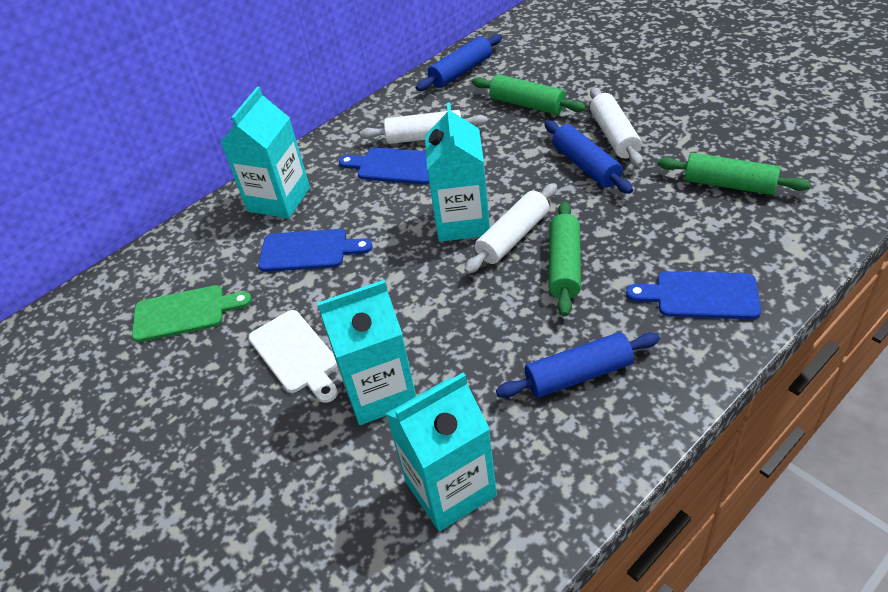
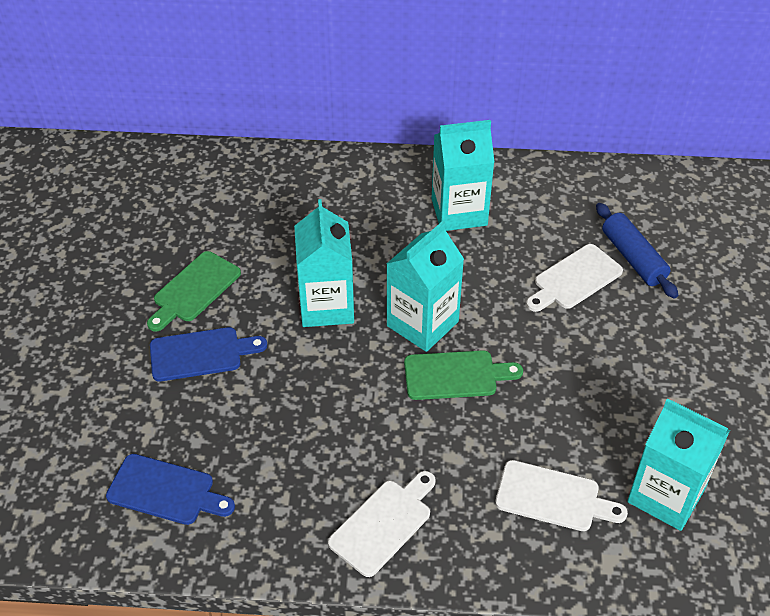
blue cutting board: 3 -> 2
blue rolling pin: 3 -> 1
green cutting board: 1 -> 2
green rolling pin: 3 -> 0
white cutting board: 1 -> 3
white rolling pin: 3 -> 0

